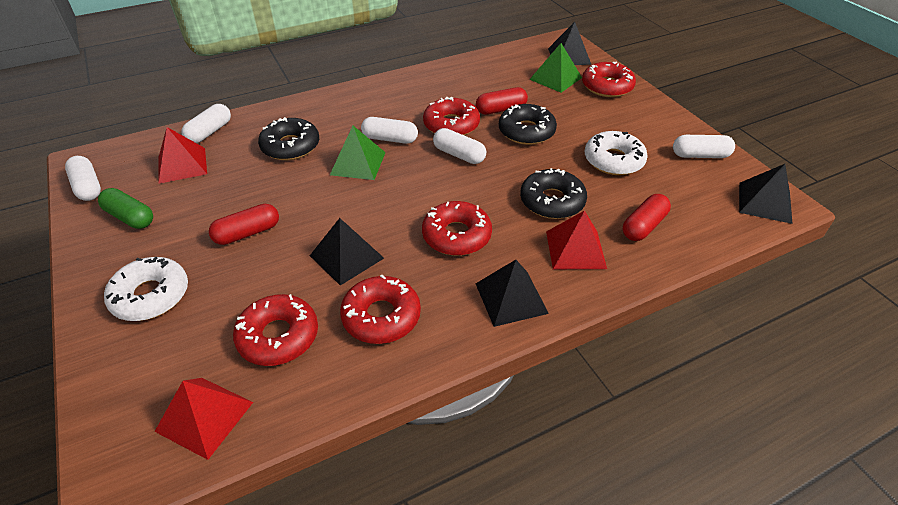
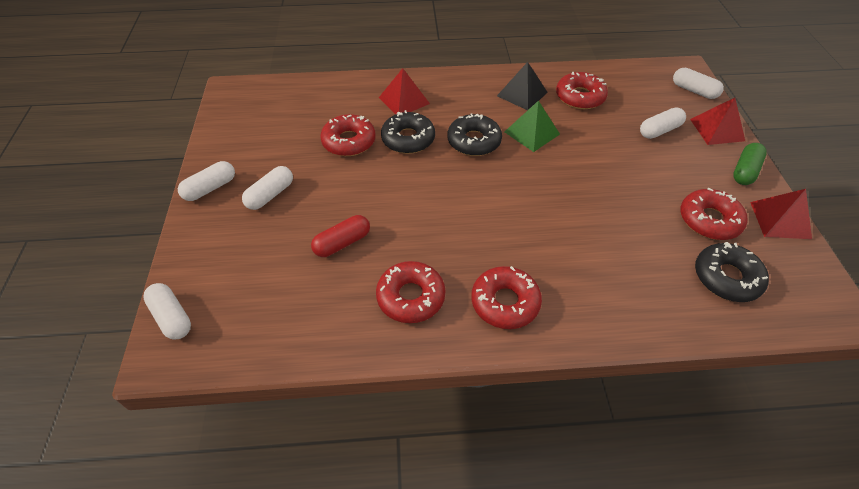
black pyramid: 4 -> 1
green pyramid: 2 -> 1
red capsule: 3 -> 1
white donut: 2 -> 0

